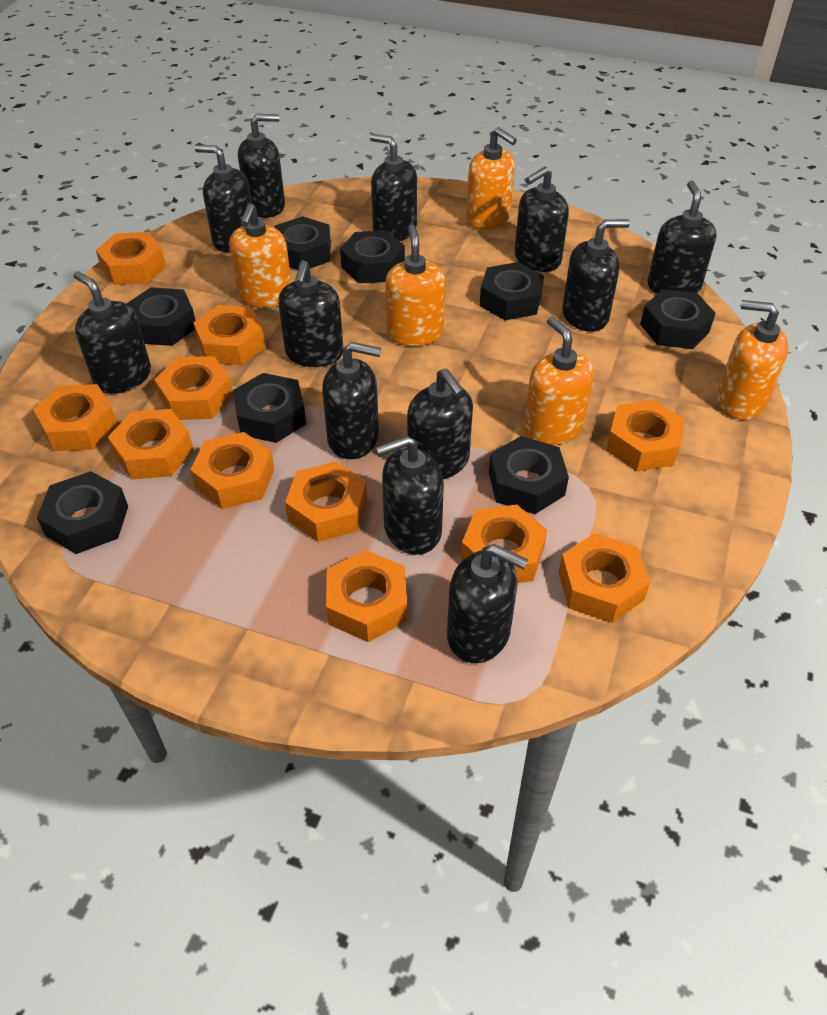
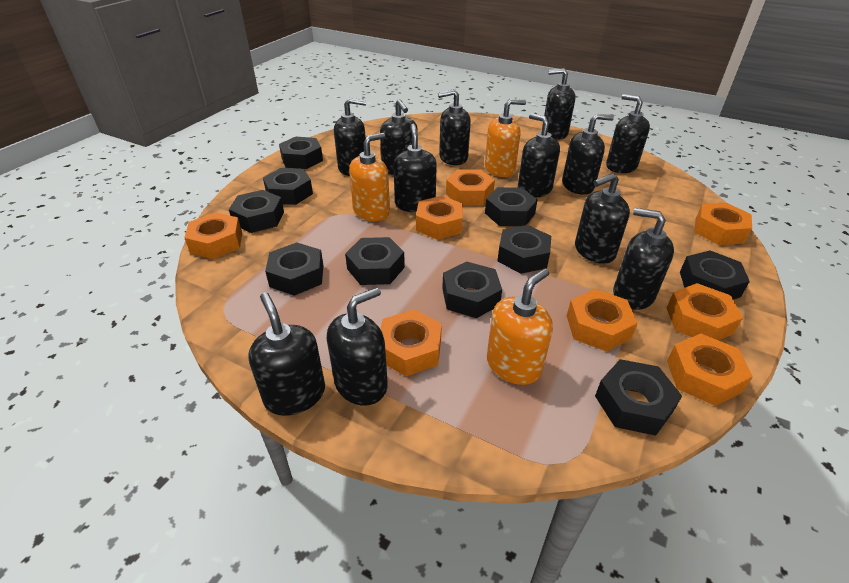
black nut: 8 -> 10
orange nut: 11 -> 8
orange soap dispenser: 5 -> 3

